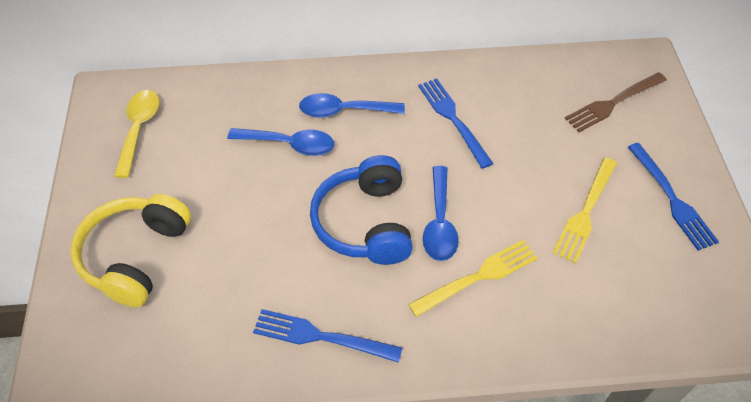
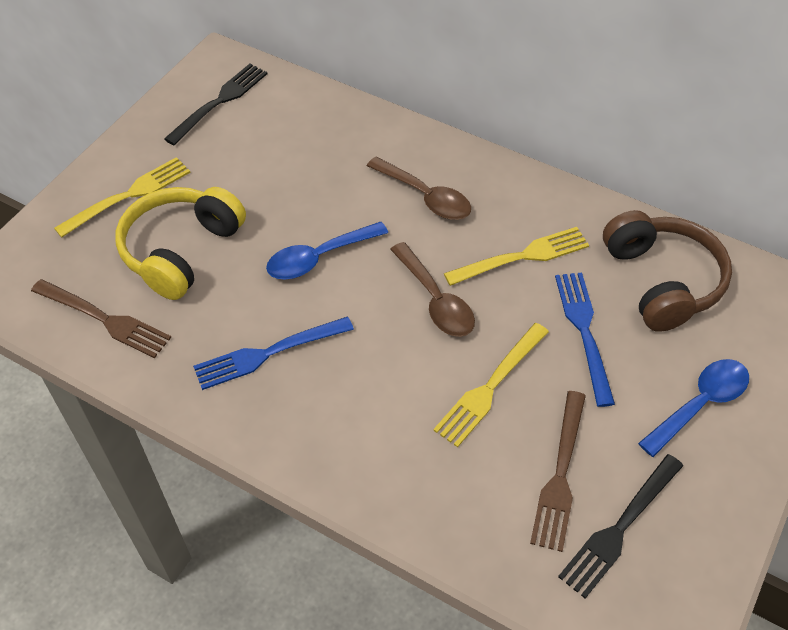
black fork: 0 -> 2
blue fork: 3 -> 2
blue headphones: 1 -> 0
blue spoon: 3 -> 2
brown fork: 1 -> 2
brown headphones: 0 -> 1
brown spoon: 0 -> 2
yellow fork: 2 -> 3
yellow spoon: 1 -> 0

